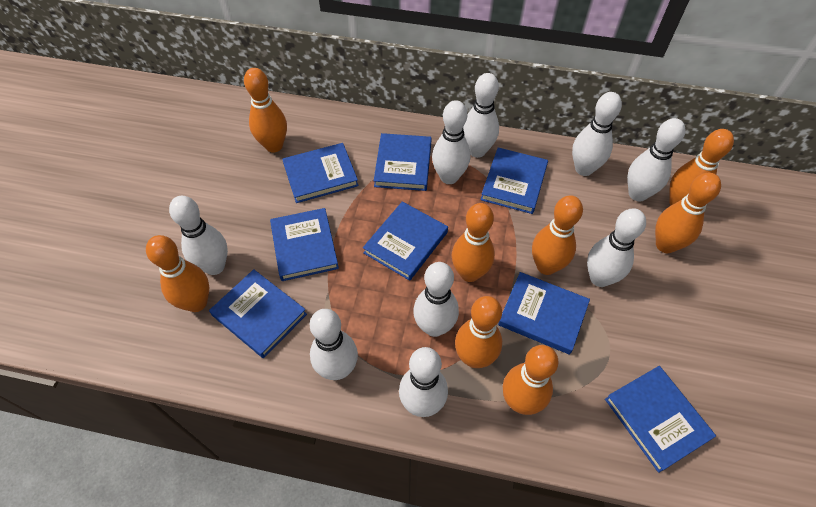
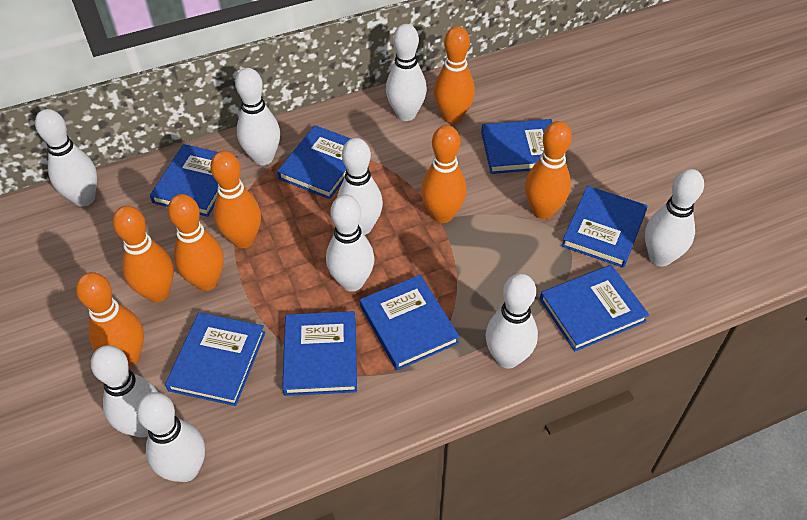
orange bowling pin: 8 -> 7

